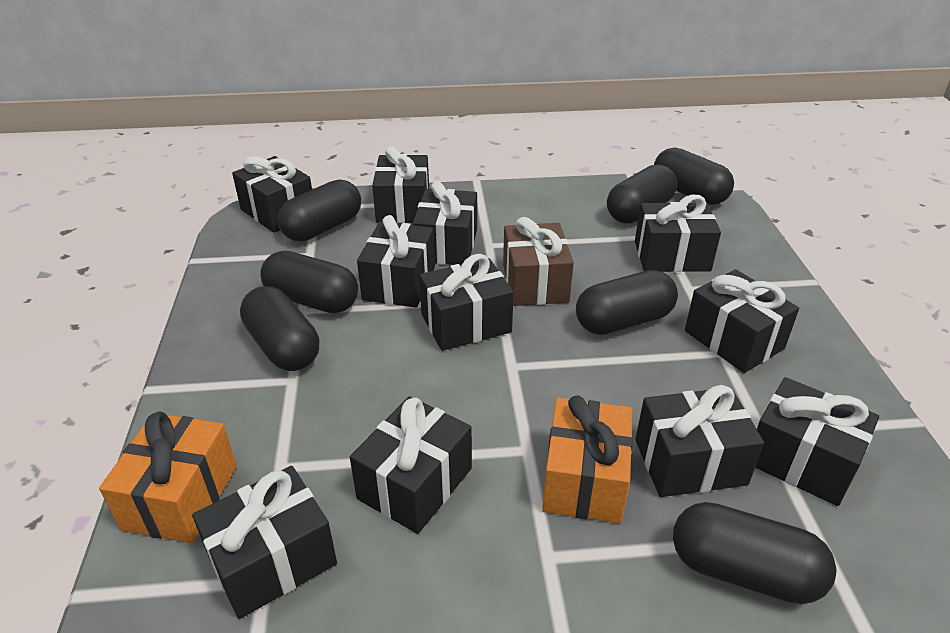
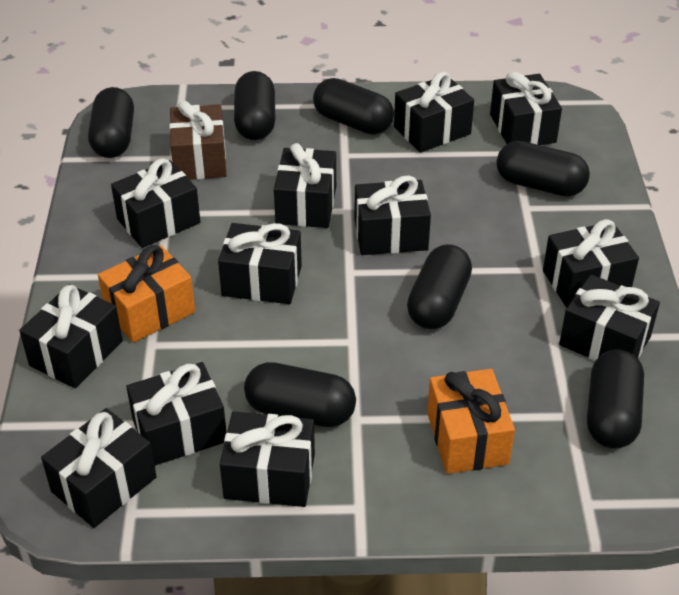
black gift: 11 -> 12

